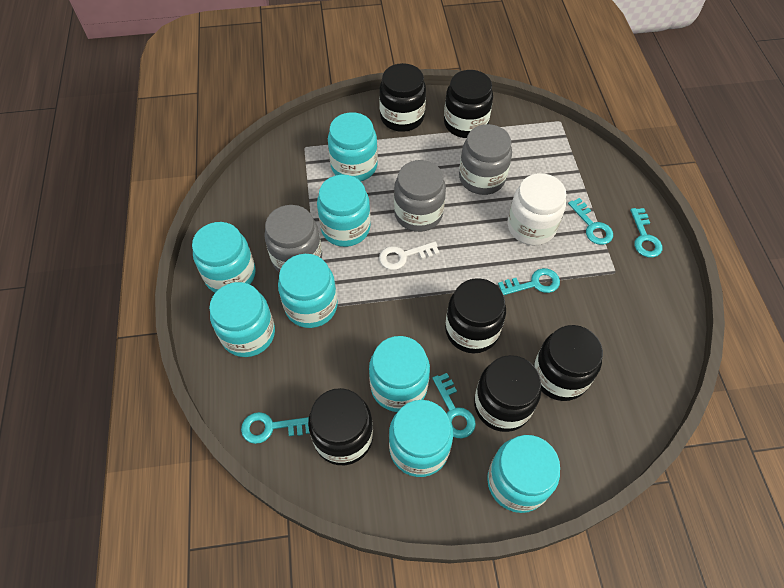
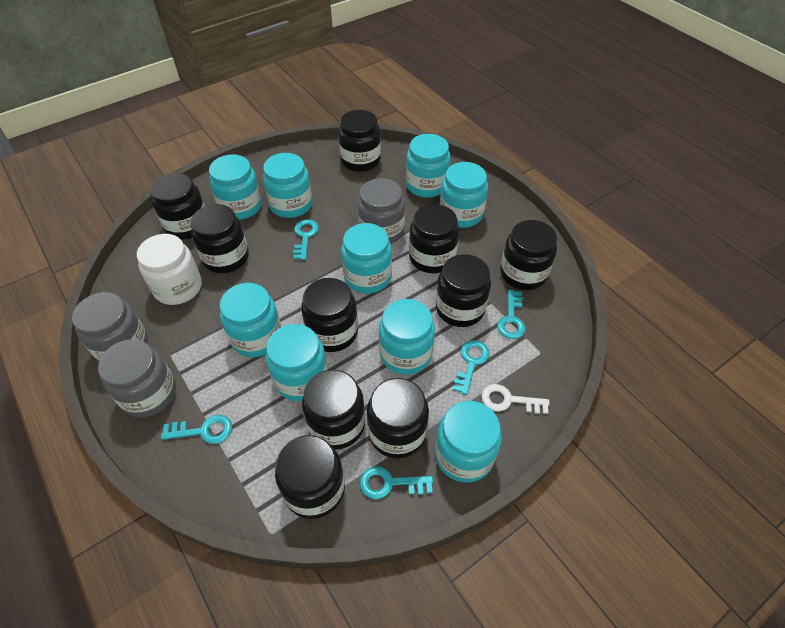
black jar: 6 -> 10
turquoise jar: 8 -> 9

